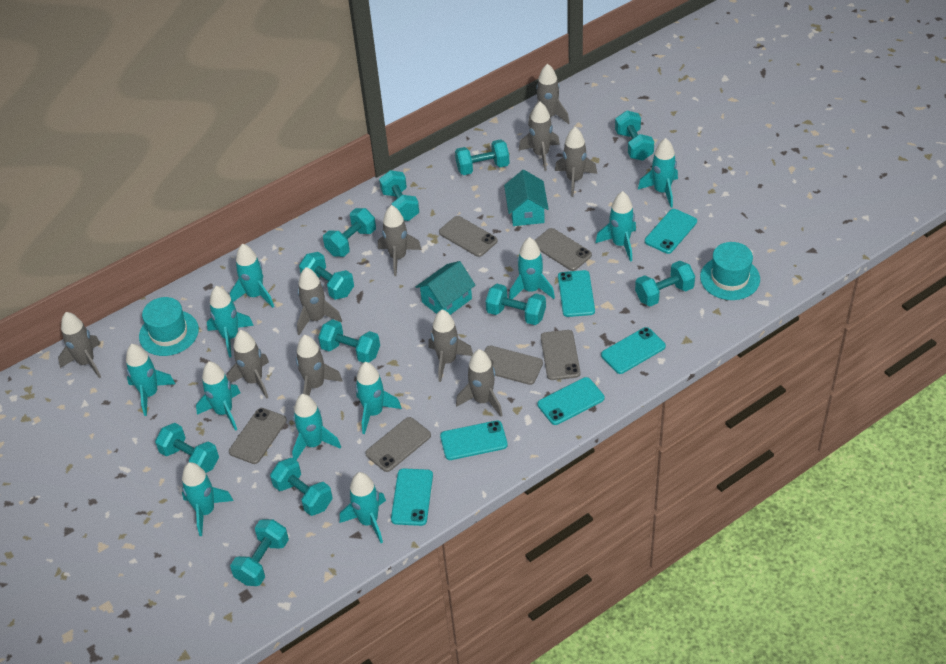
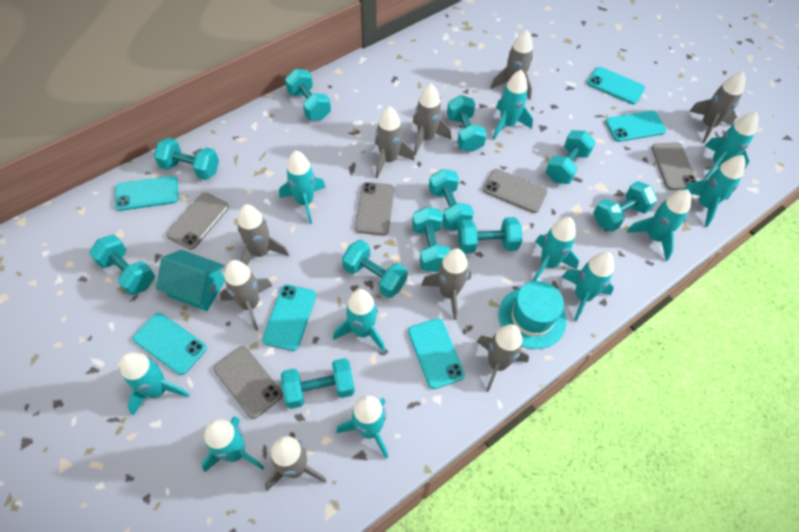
grey phone: 6 -> 5
grey rocket: 10 -> 9
turquoise hat: 2 -> 1
turquoise house: 2 -> 1

